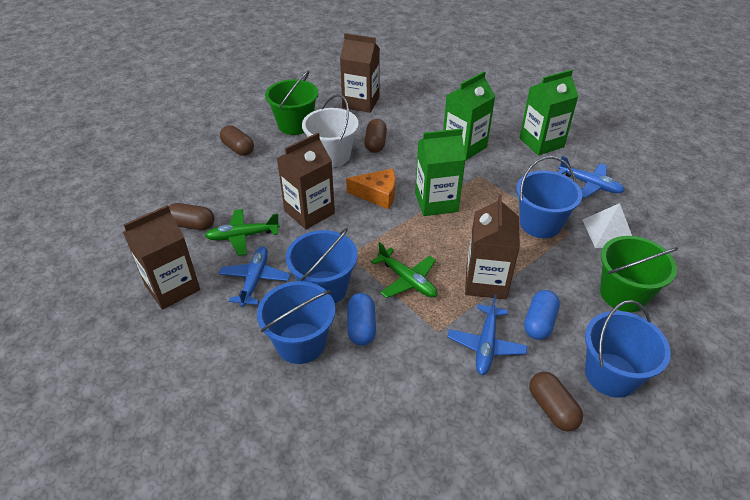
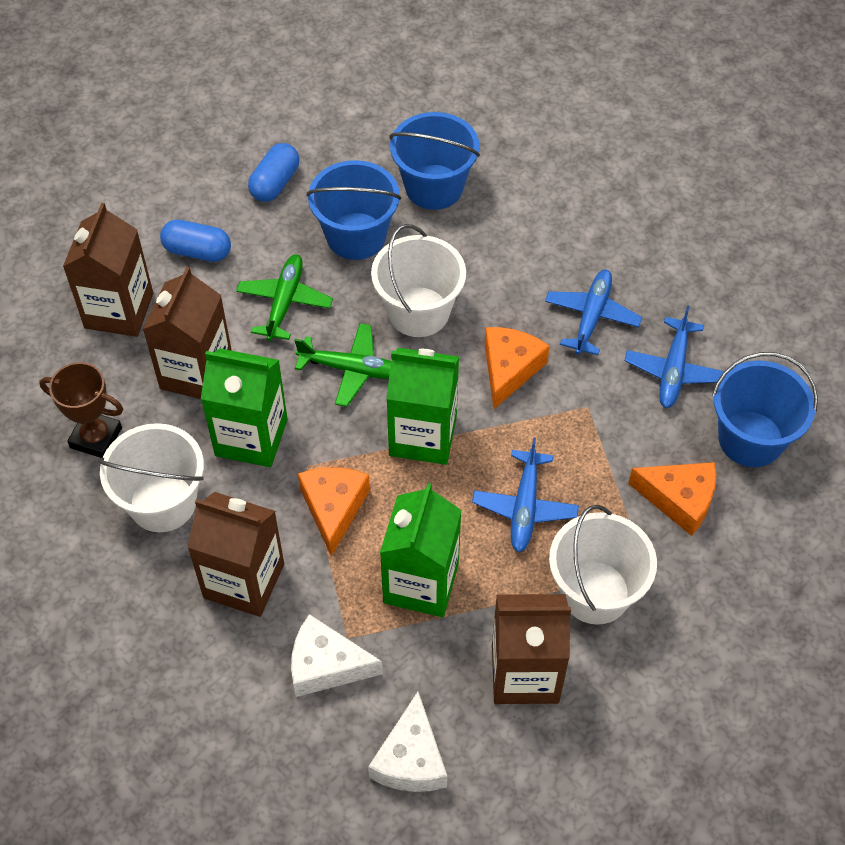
blue bucket: 4 -> 3
brown capsule: 4 -> 0
brown trophy: 0 -> 1
green bucket: 2 -> 0
orange cheese: 1 -> 3
white bucket: 1 -> 3
white cheese: 0 -> 2
white pyramid: 1 -> 0

